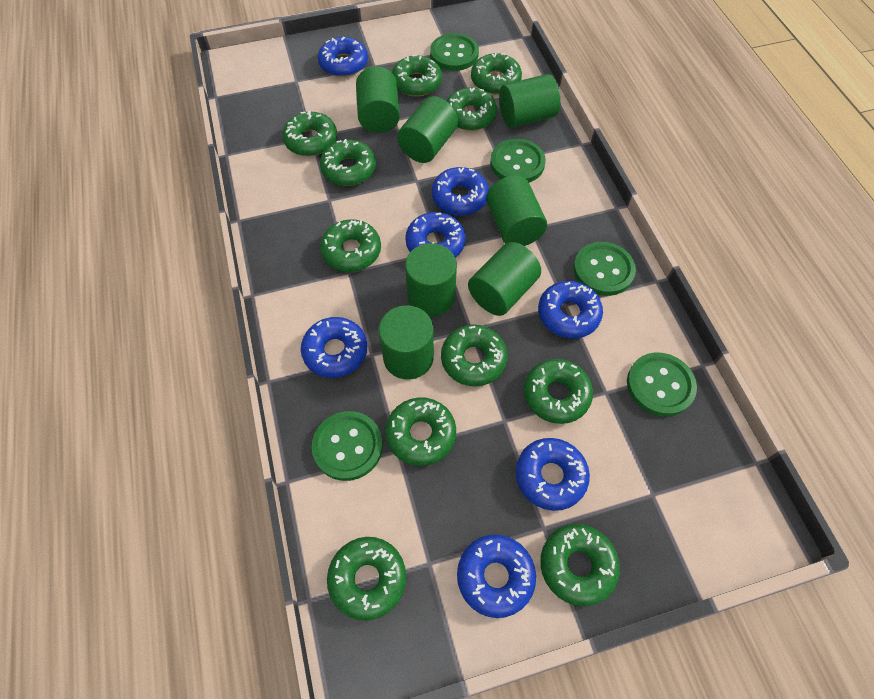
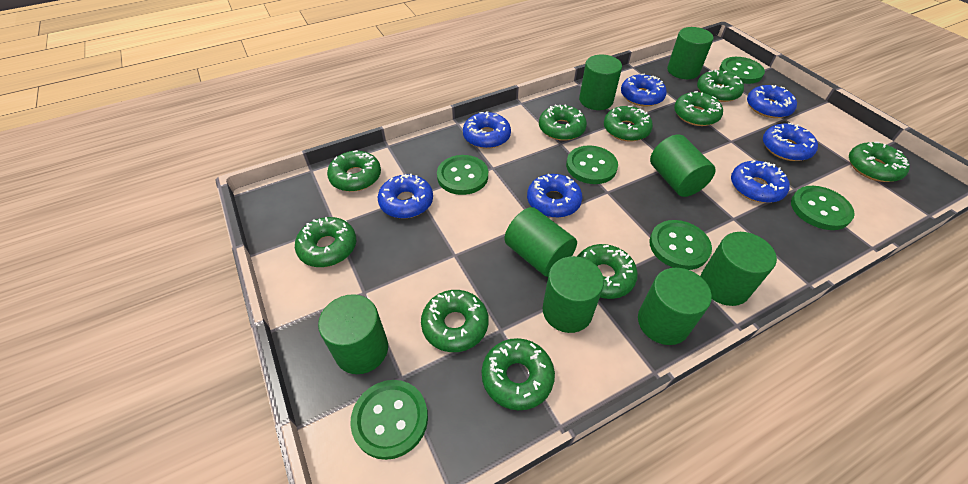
green button: 5 -> 6
green cylinder: 7 -> 8
green donut: 11 -> 10

